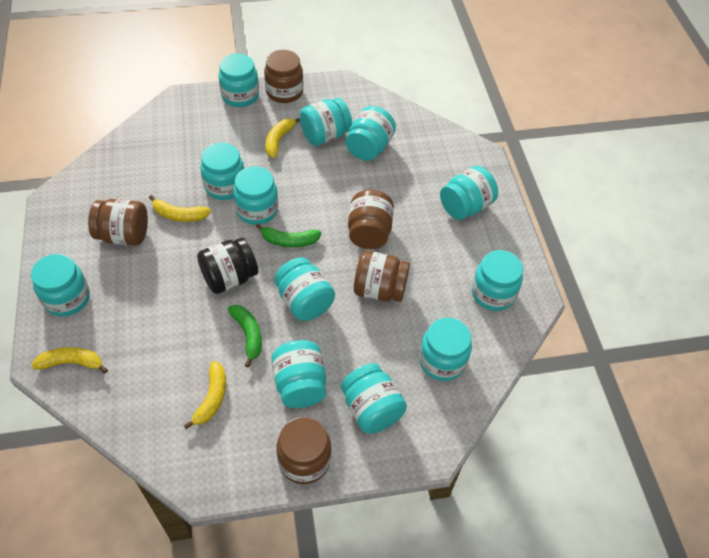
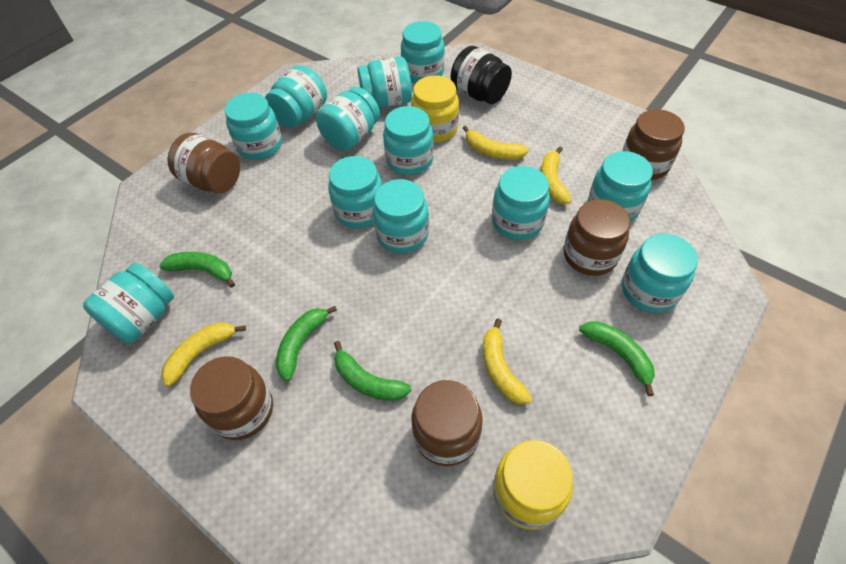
green banana: 2 -> 4
yellow jar: 0 -> 2

